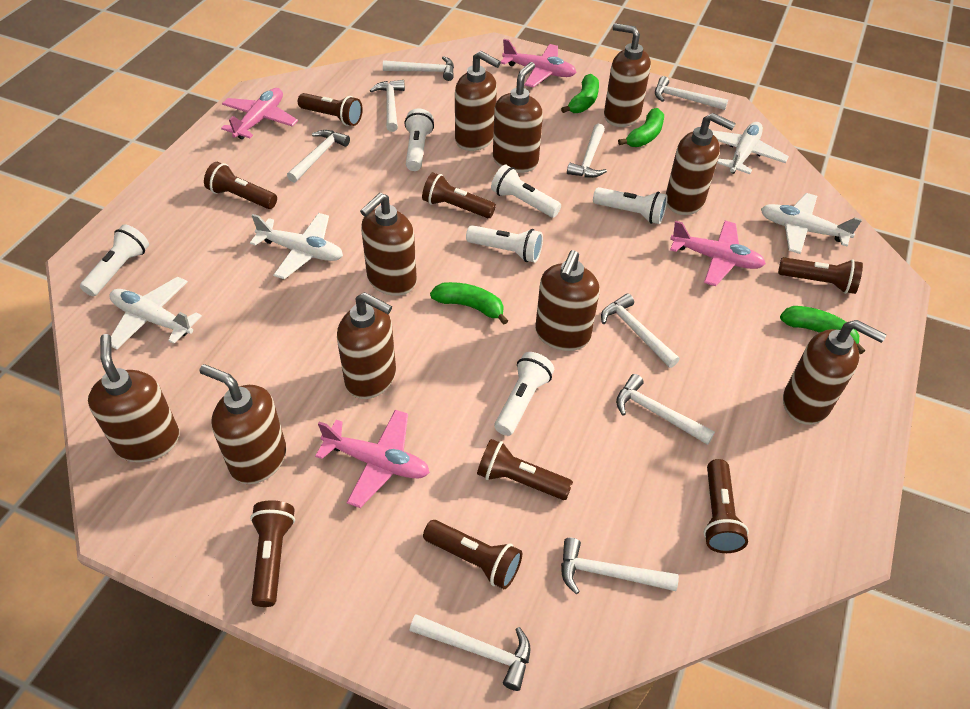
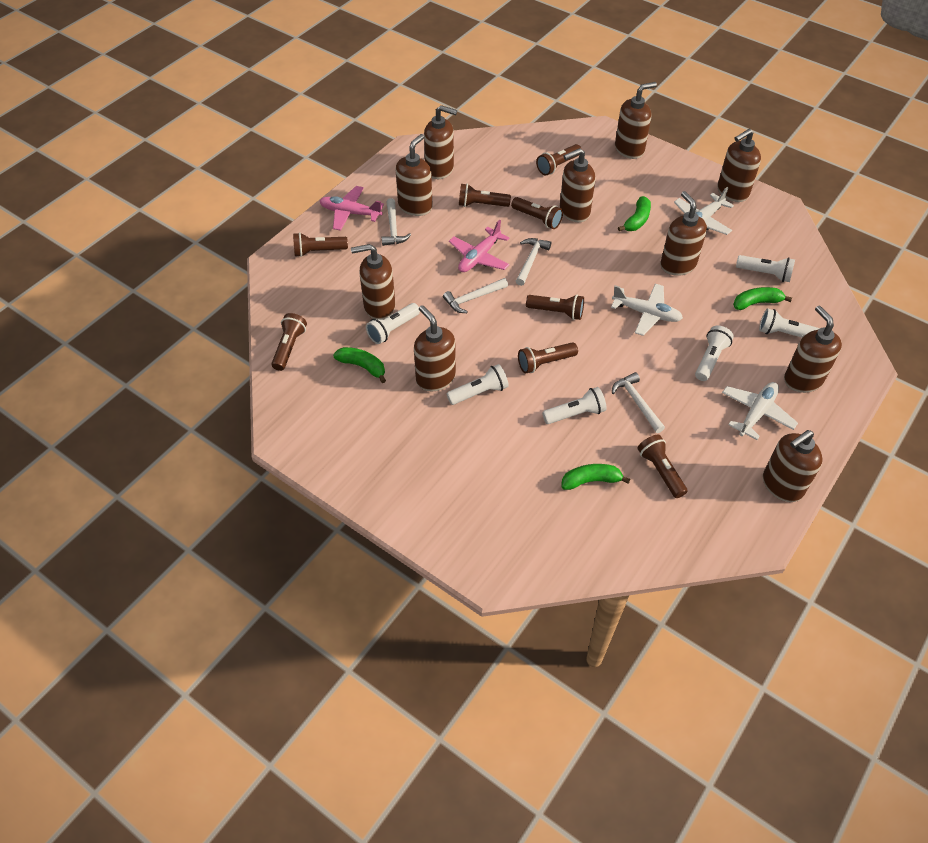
pink plane: 4 -> 2
white hammer: 9 -> 4
white plane: 4 -> 3

